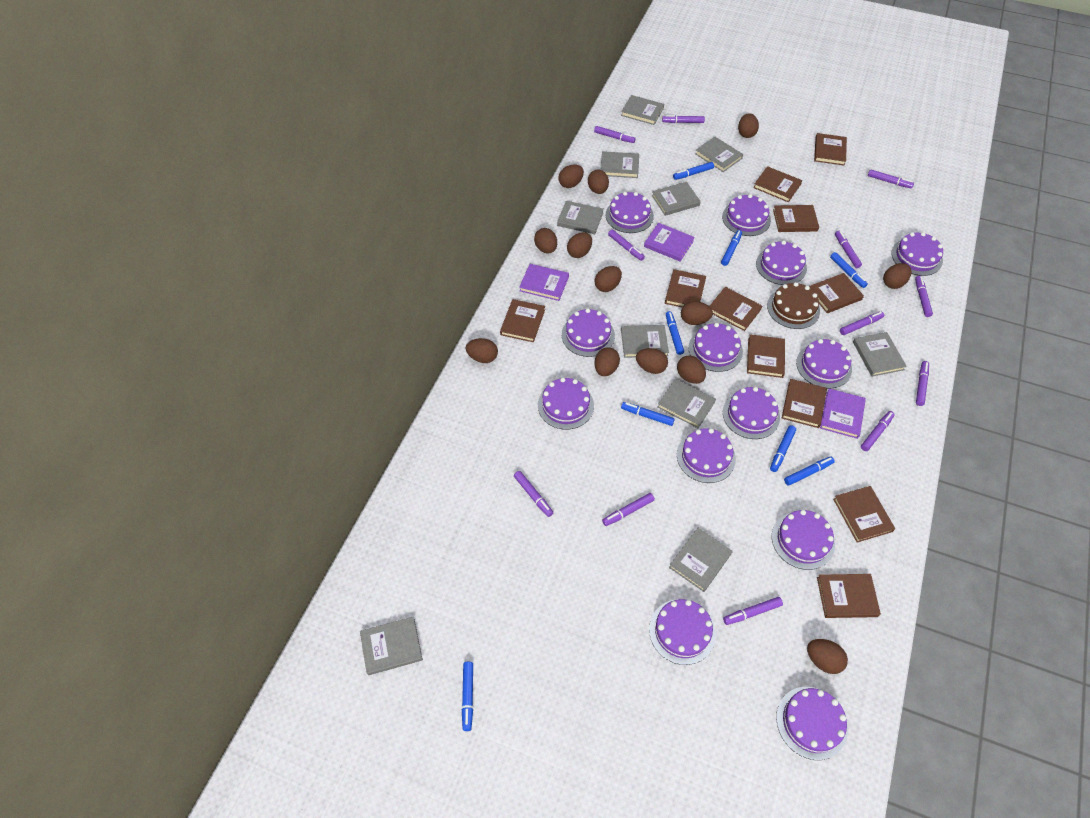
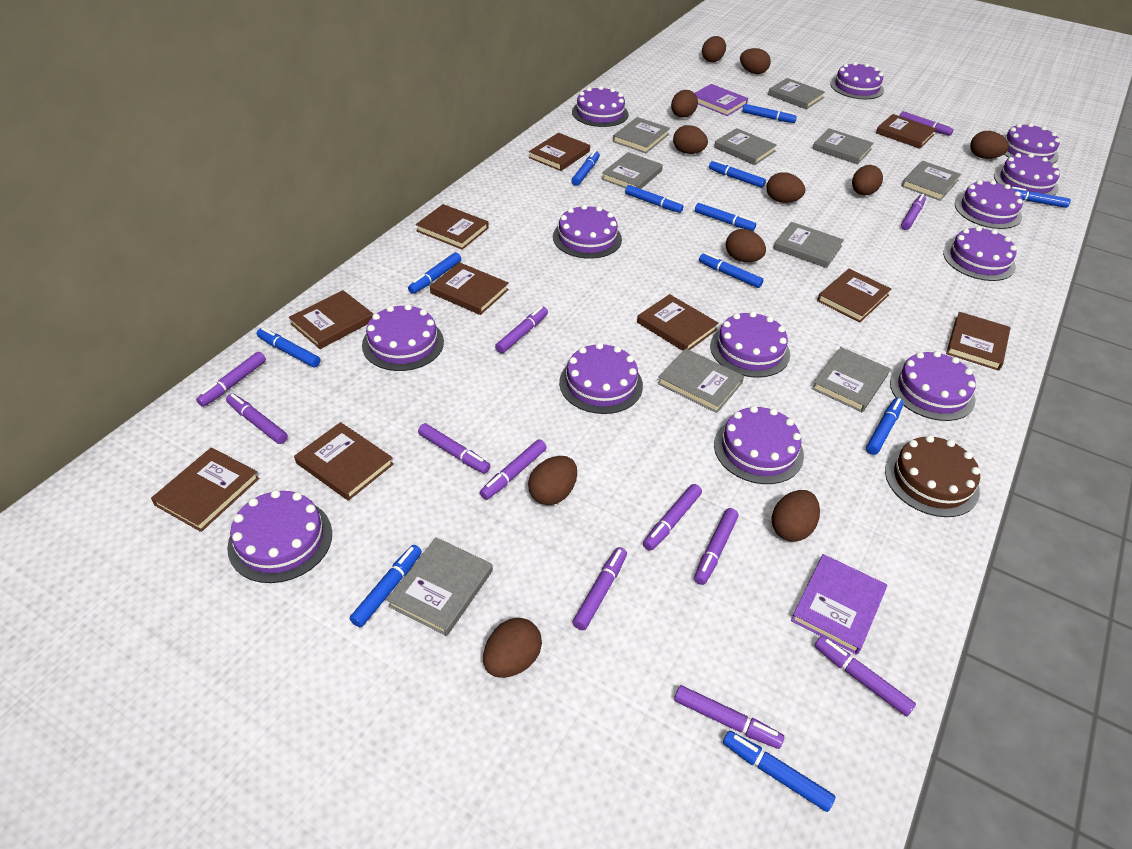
blue marker: 8 -> 12
brown book: 11 -> 10
brown egg: 13 -> 11
purple book: 3 -> 2

